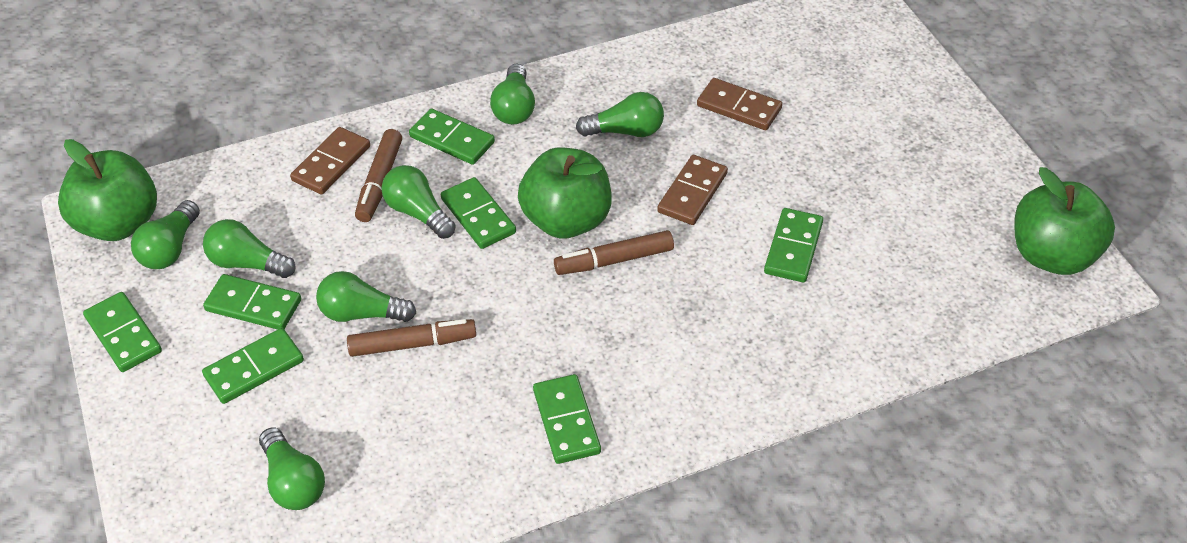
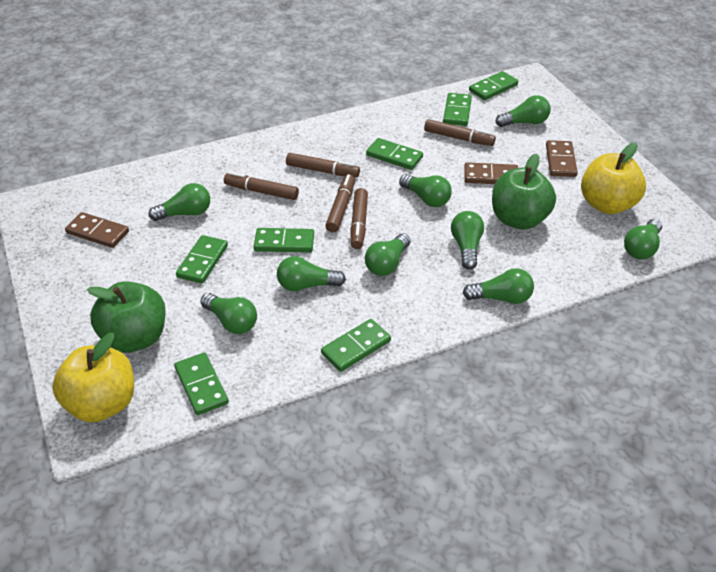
brown marker: 3 -> 5
green apple: 3 -> 2
green light bulb: 7 -> 9
yellow apple: 0 -> 2

